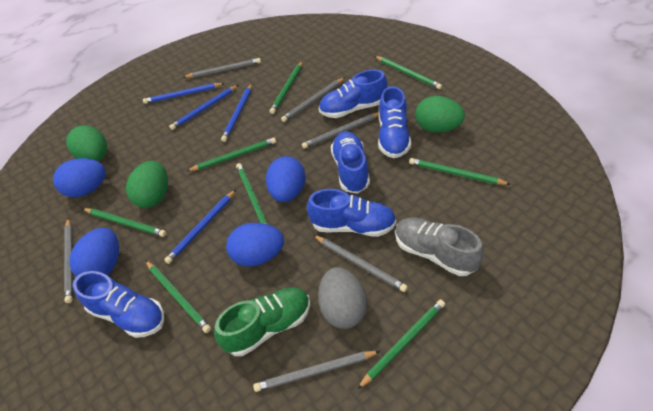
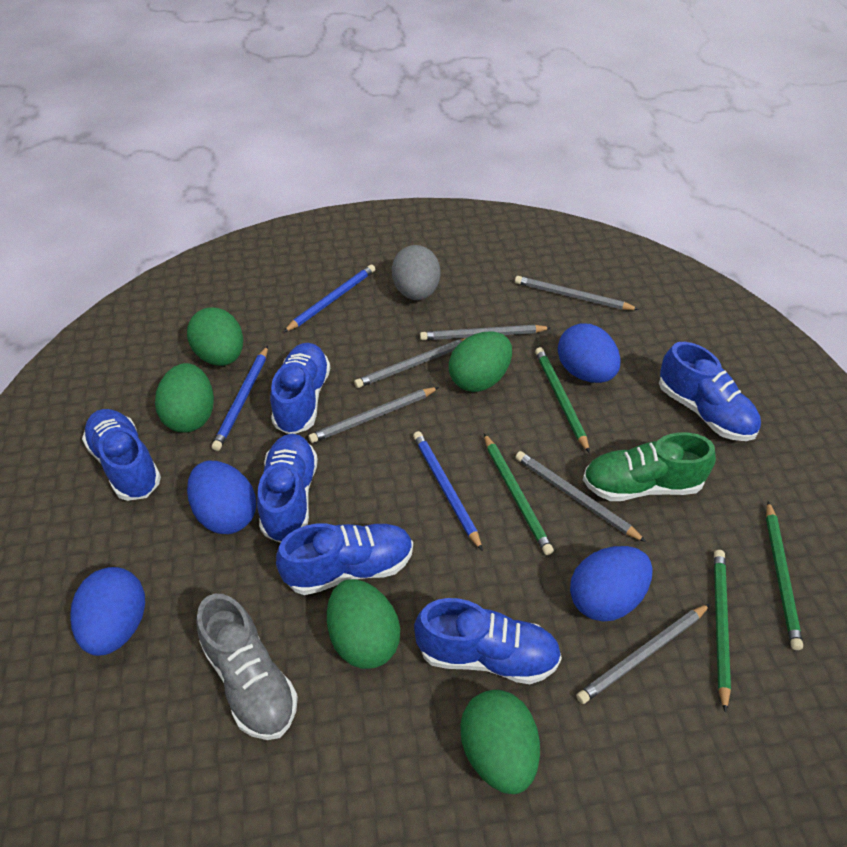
blue pencil: 4 -> 3
blue shoe: 5 -> 6
green egg: 3 -> 5
green pencil: 8 -> 4

